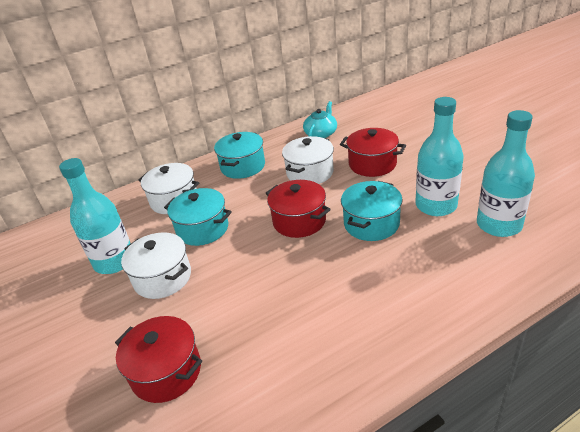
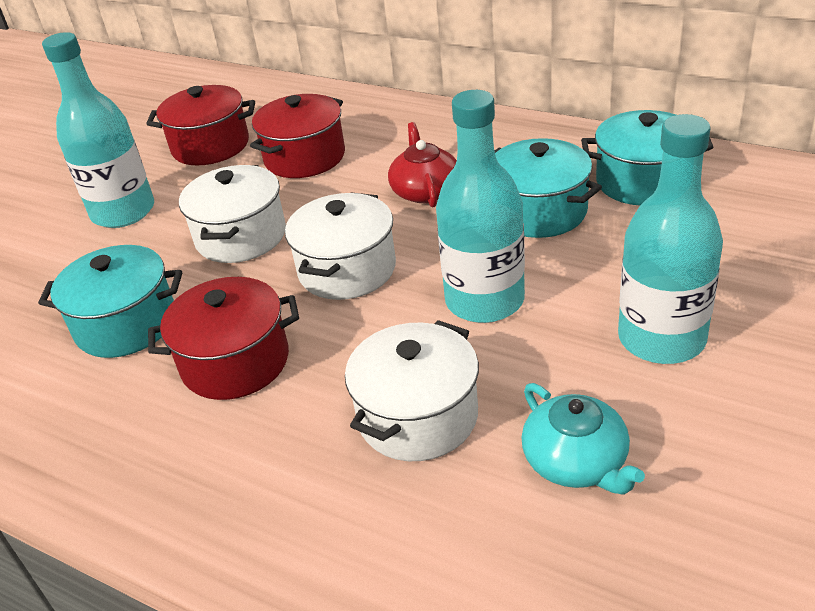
red teapot: 0 -> 1

